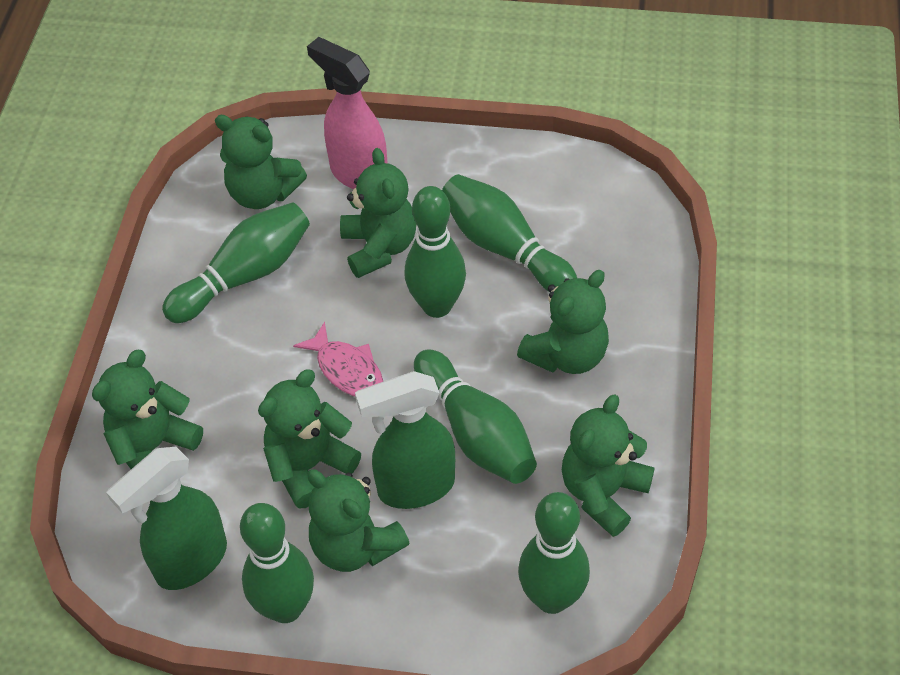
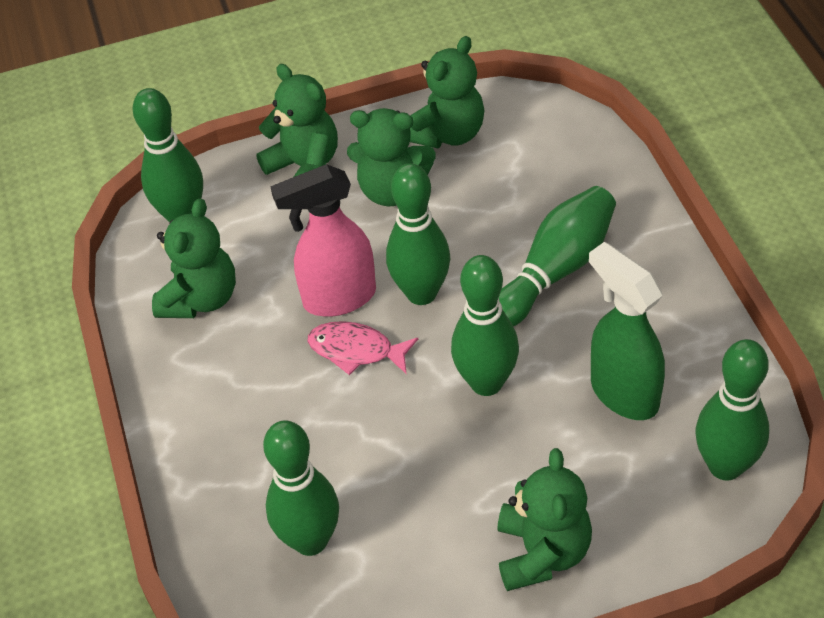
green spray bottle: 2 -> 1
green teddy bear: 7 -> 5

